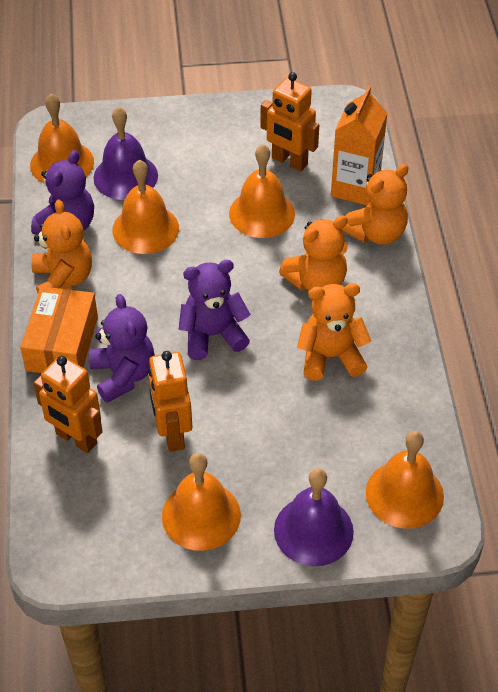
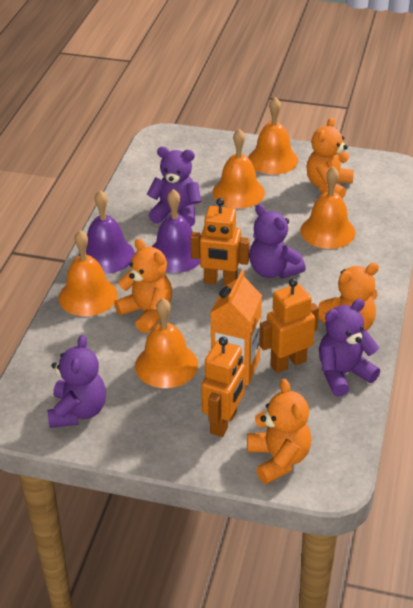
orange box: 1 -> 0
purple teddy bear: 3 -> 4

